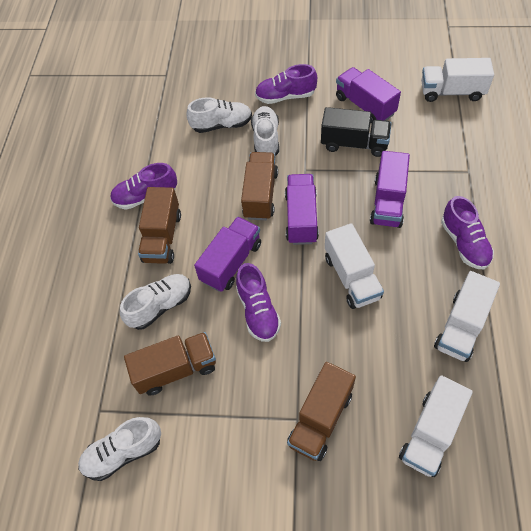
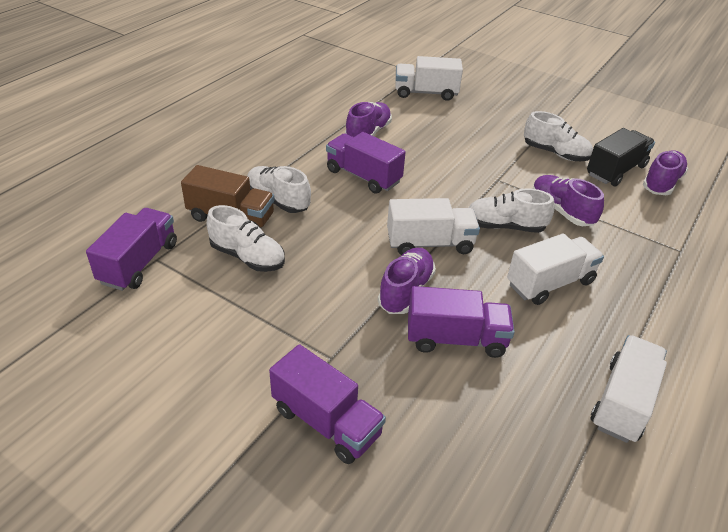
brown truck: 4 -> 1

